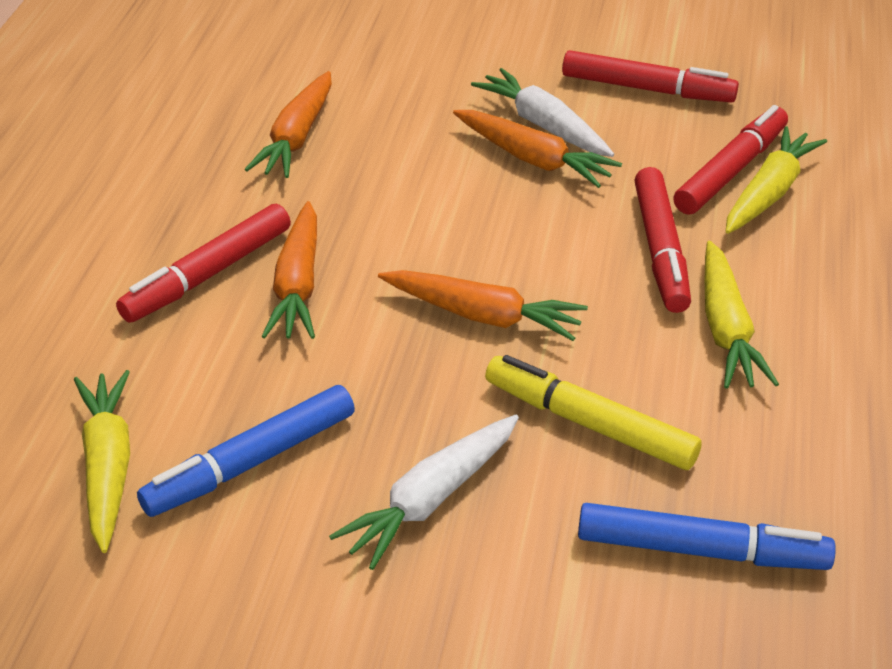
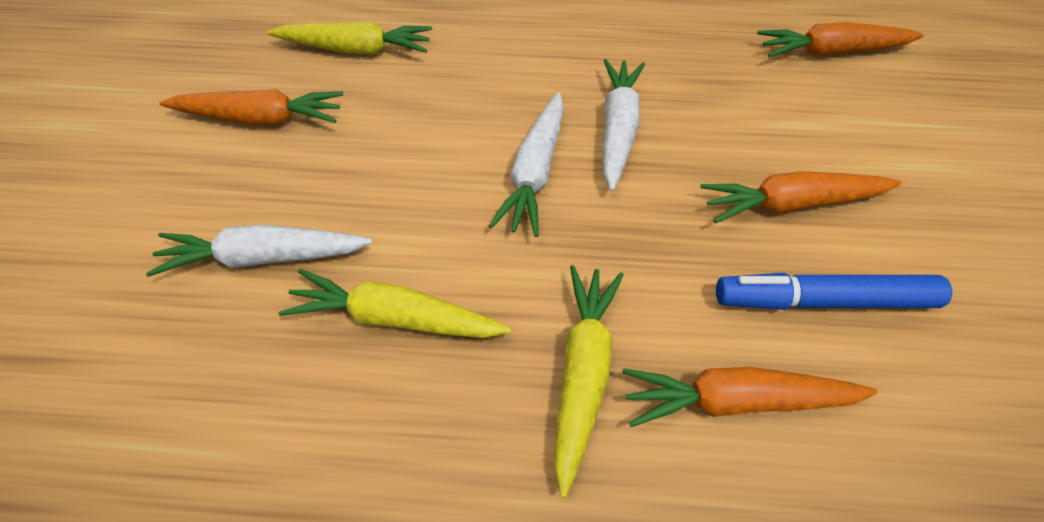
blue marker: 2 -> 1
red marker: 4 -> 0
white carrot: 2 -> 3
yellow marker: 1 -> 0

